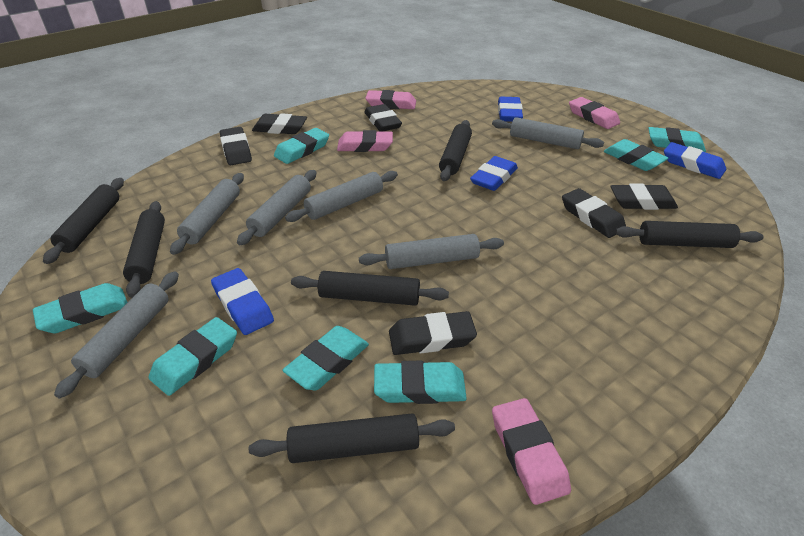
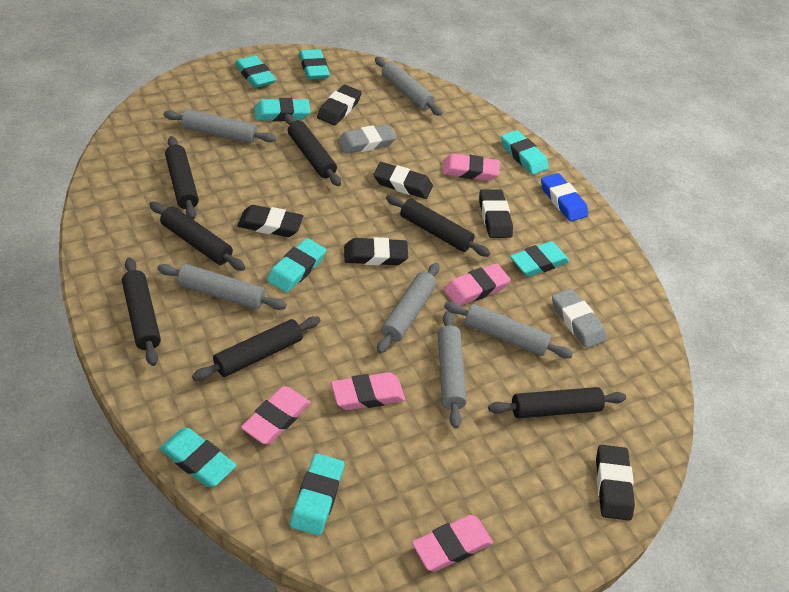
black rolling pin: 6 -> 7
blue eraser: 4 -> 1
grey eraser: 0 -> 2
pink eraser: 4 -> 5
turquoise eraser: 7 -> 8

